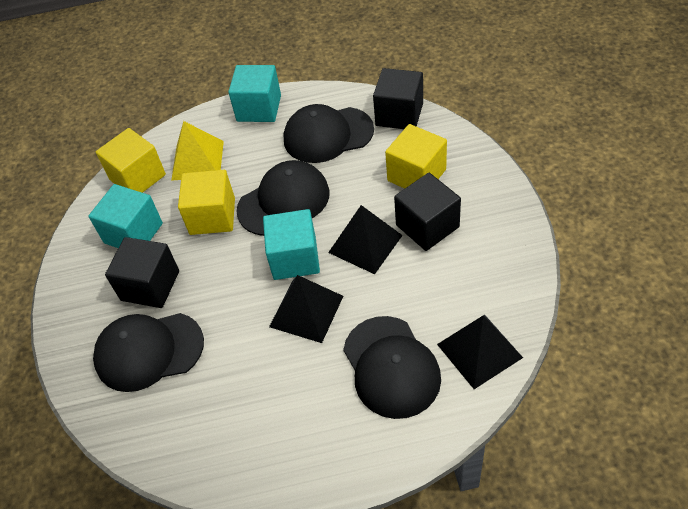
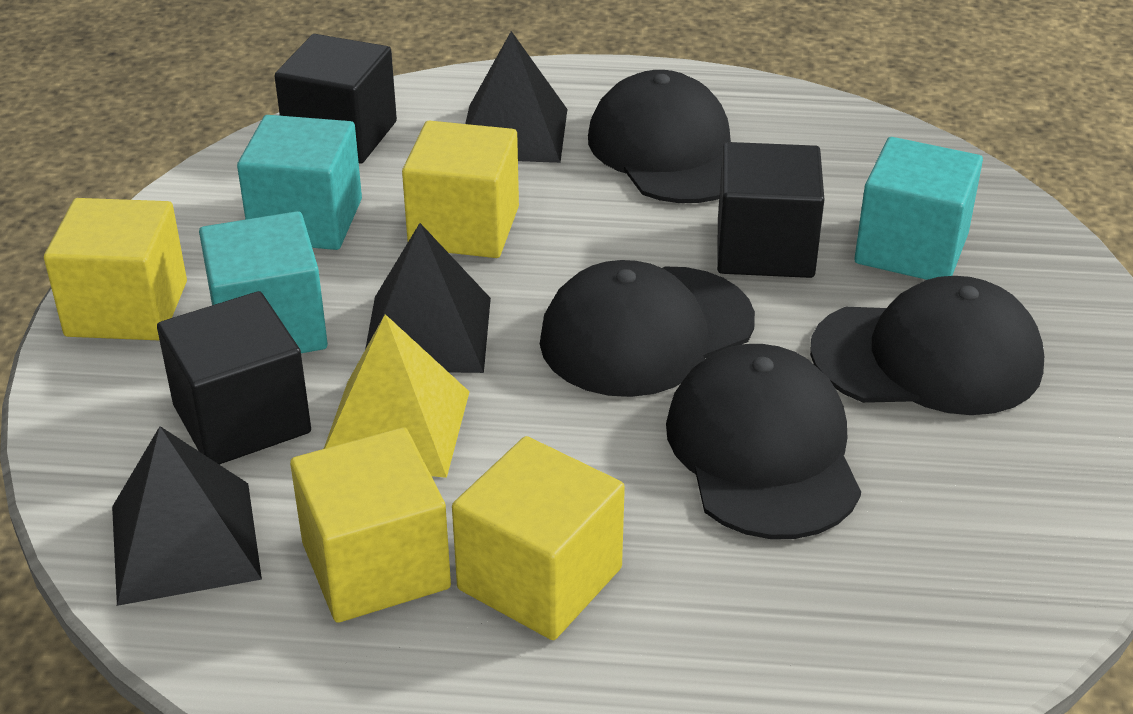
yellow cube: 3 -> 4

